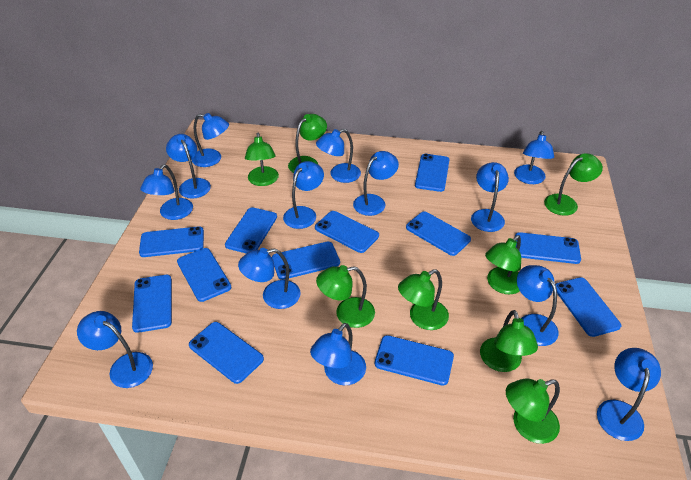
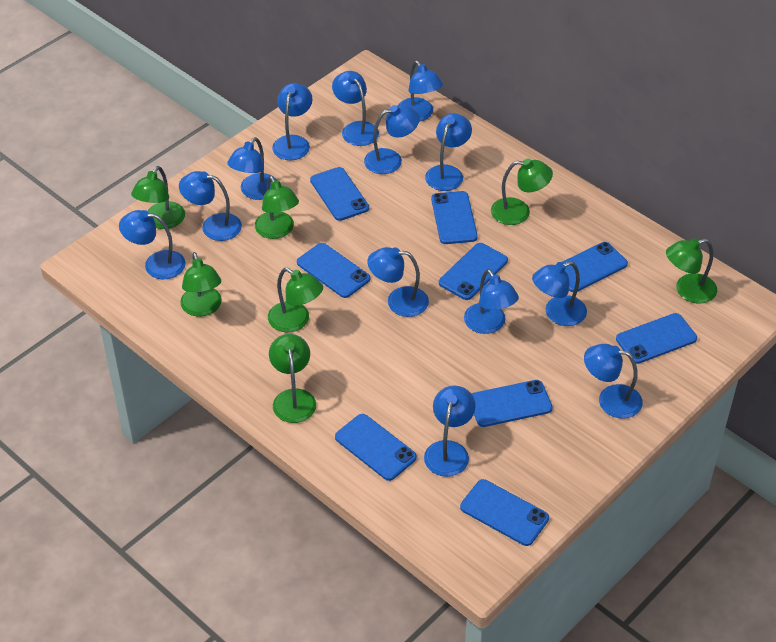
blue phone: 12 -> 9
green lamp: 8 -> 7

